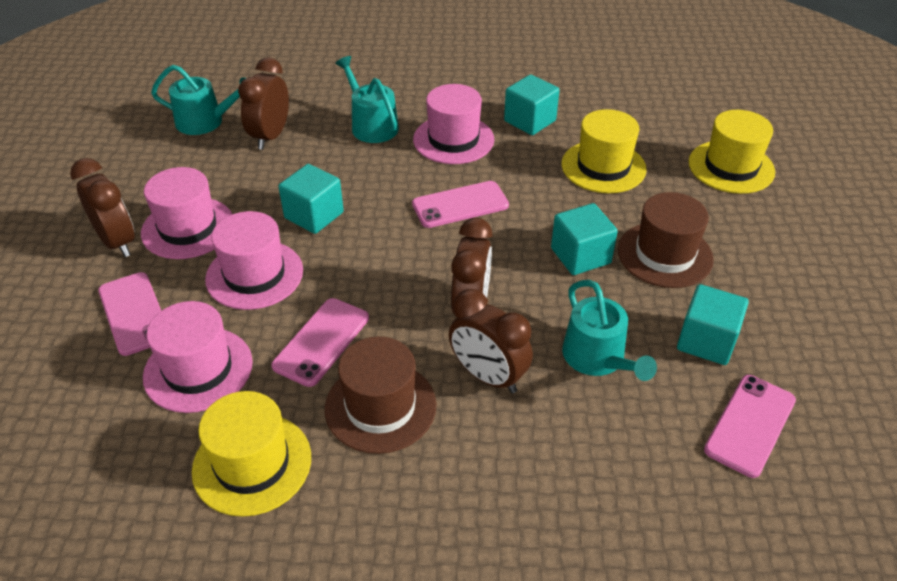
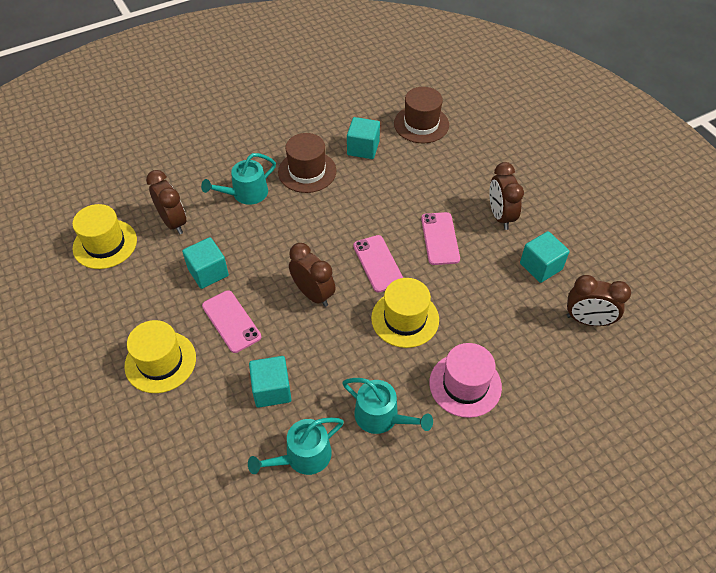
pink hat: 4 -> 1
pink phone: 4 -> 3

